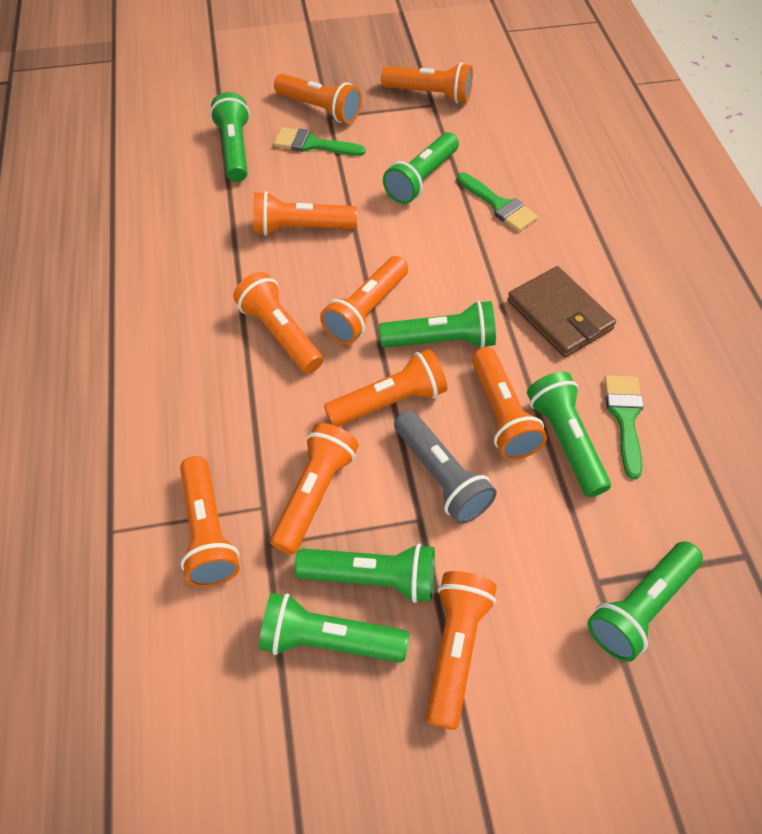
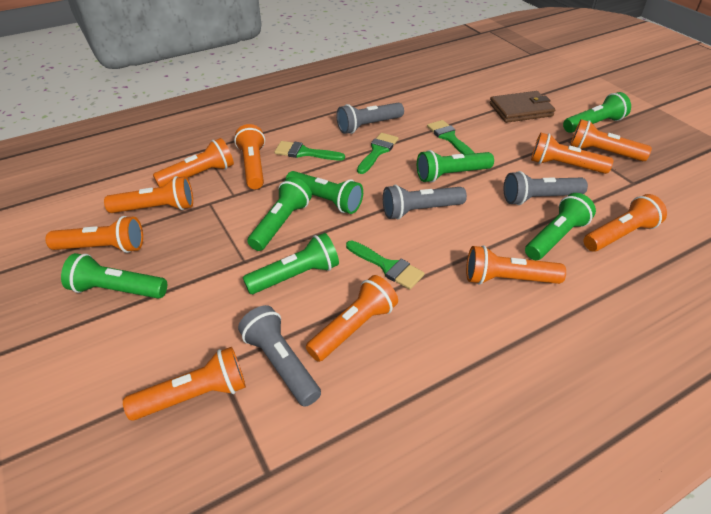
green brush: 3 -> 4
grey flashlight: 1 -> 4

